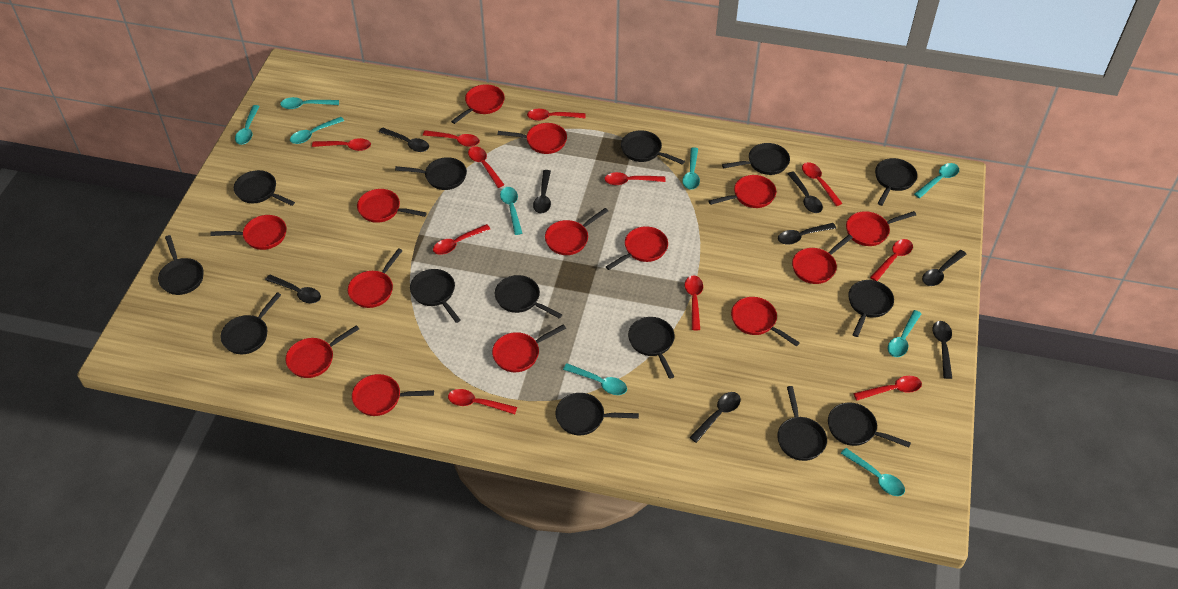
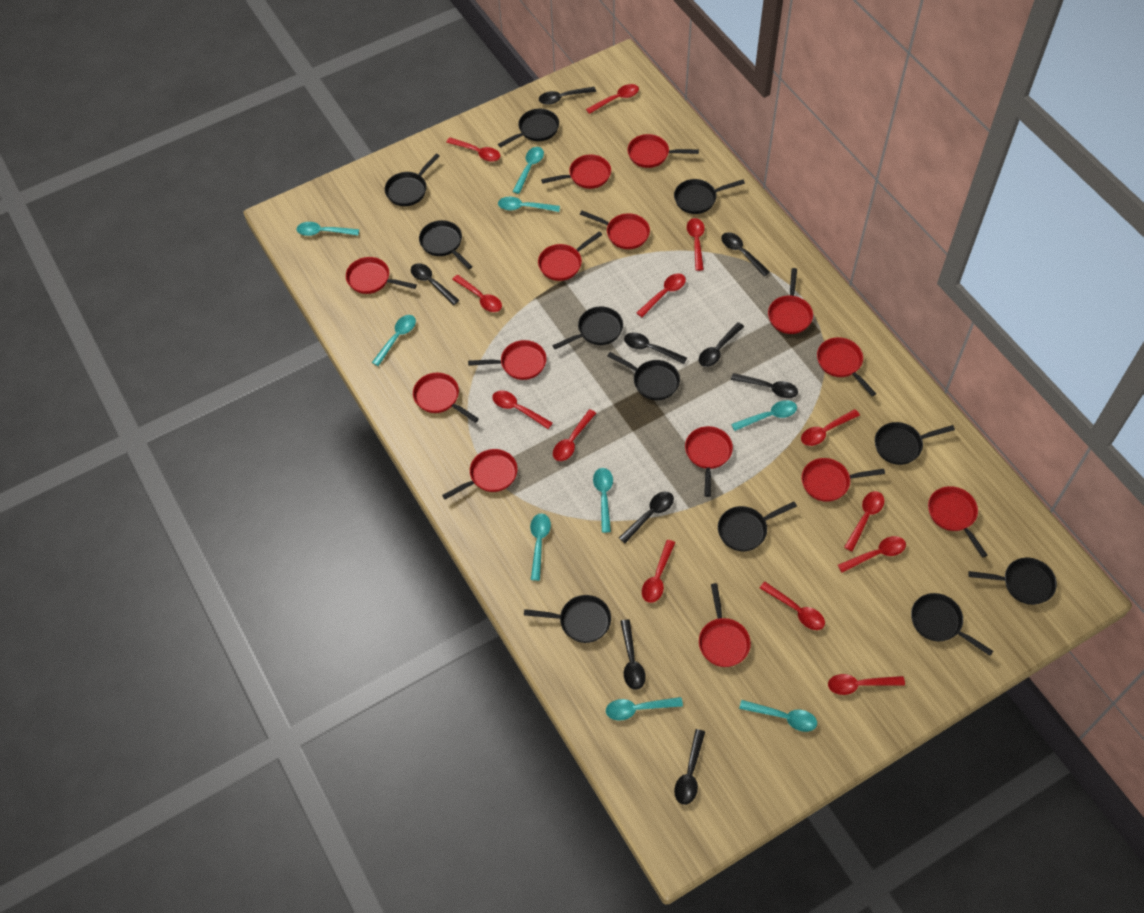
black pan: 14 -> 11
black spoon: 8 -> 9
red spoon: 11 -> 13

